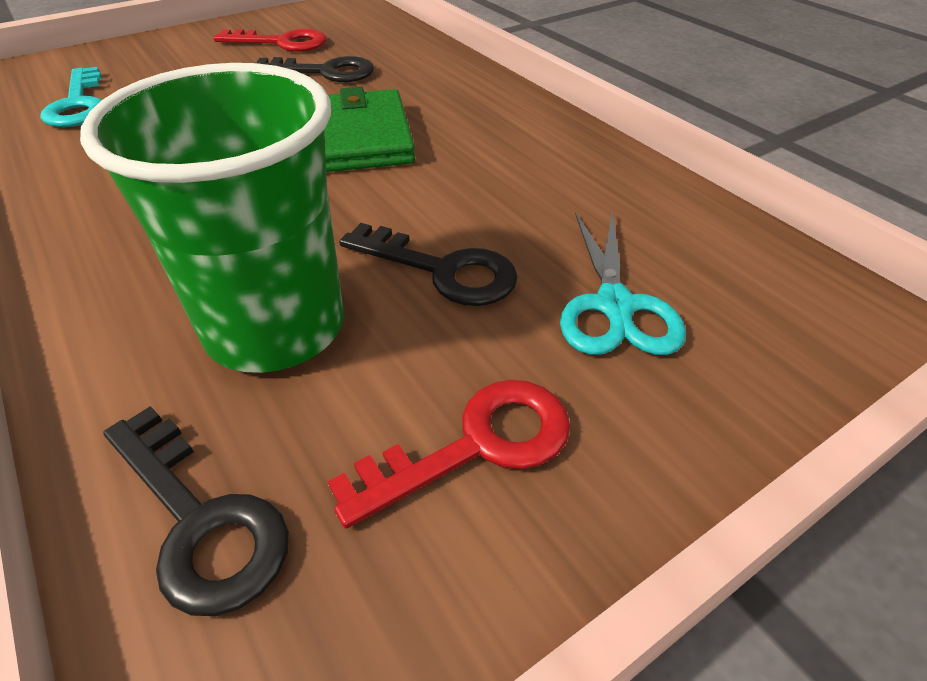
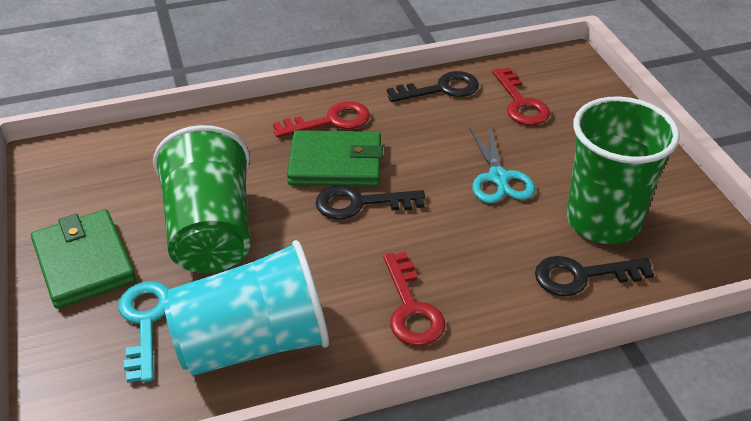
green cup: 1 -> 2
green wallet: 1 -> 2
red key: 2 -> 3
turquoise cup: 0 -> 1

